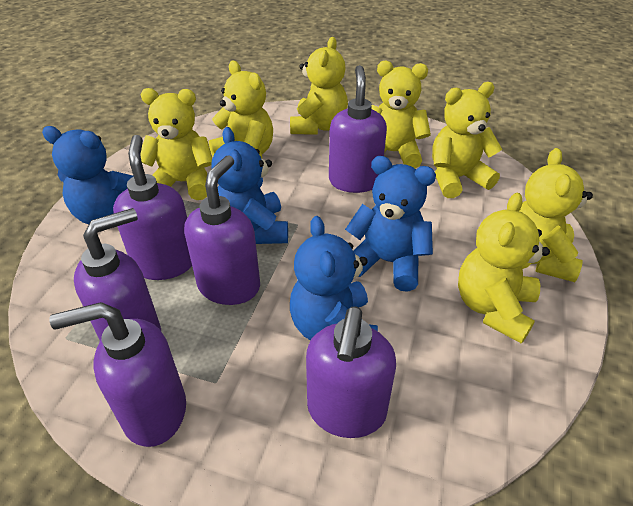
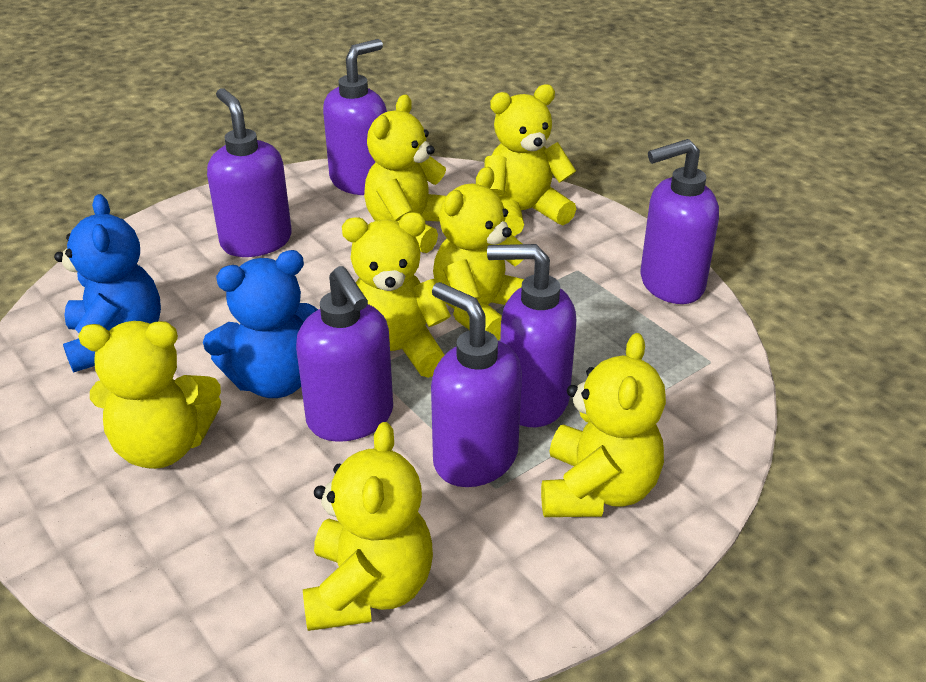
blue teddy bear: 4 -> 2

